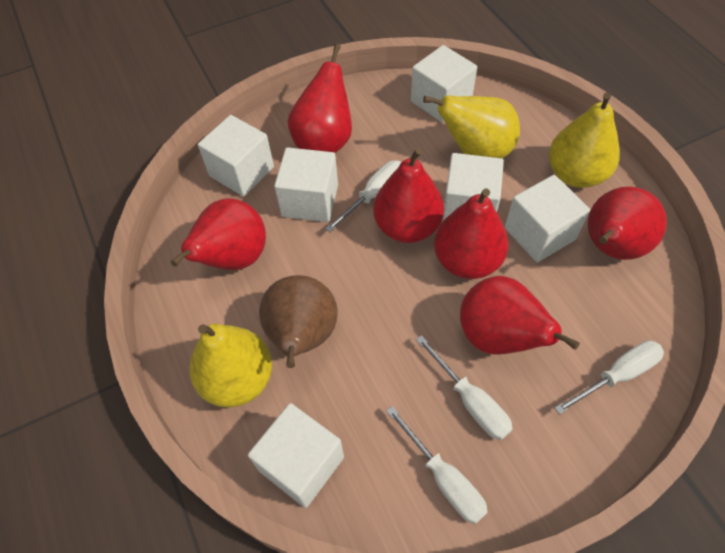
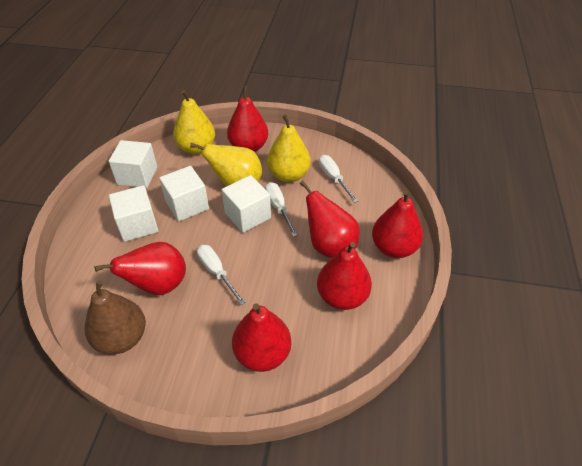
white cube: 6 -> 4
white screwdriver: 4 -> 3

